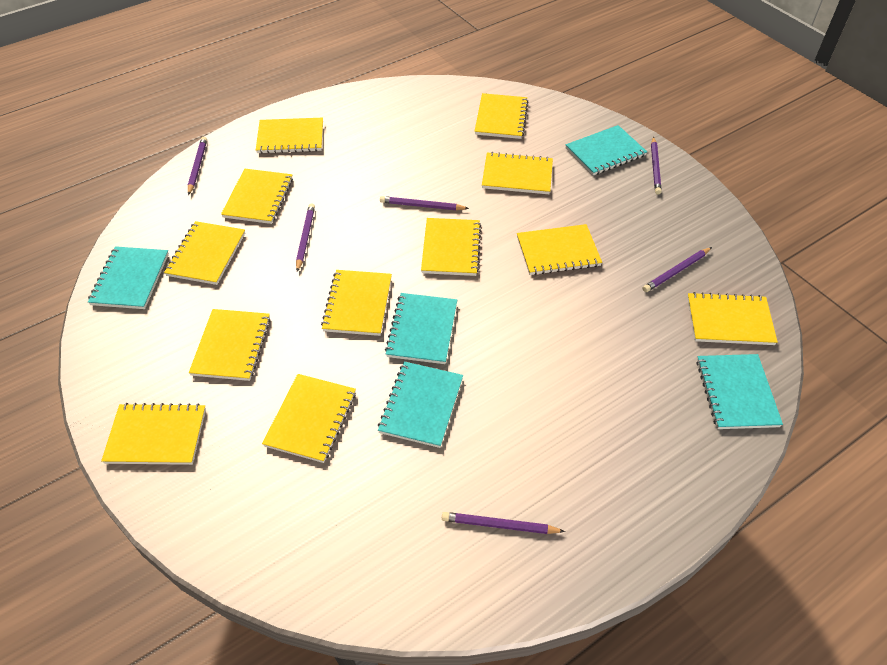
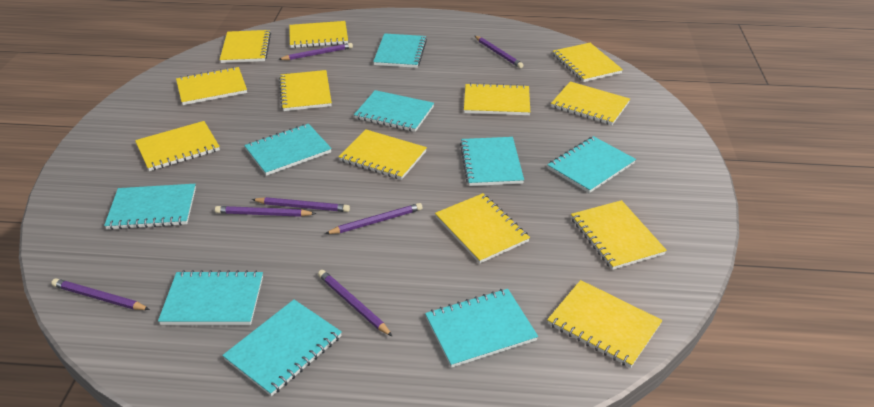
purple pencil: 6 -> 7
turquoise notebook: 5 -> 9

